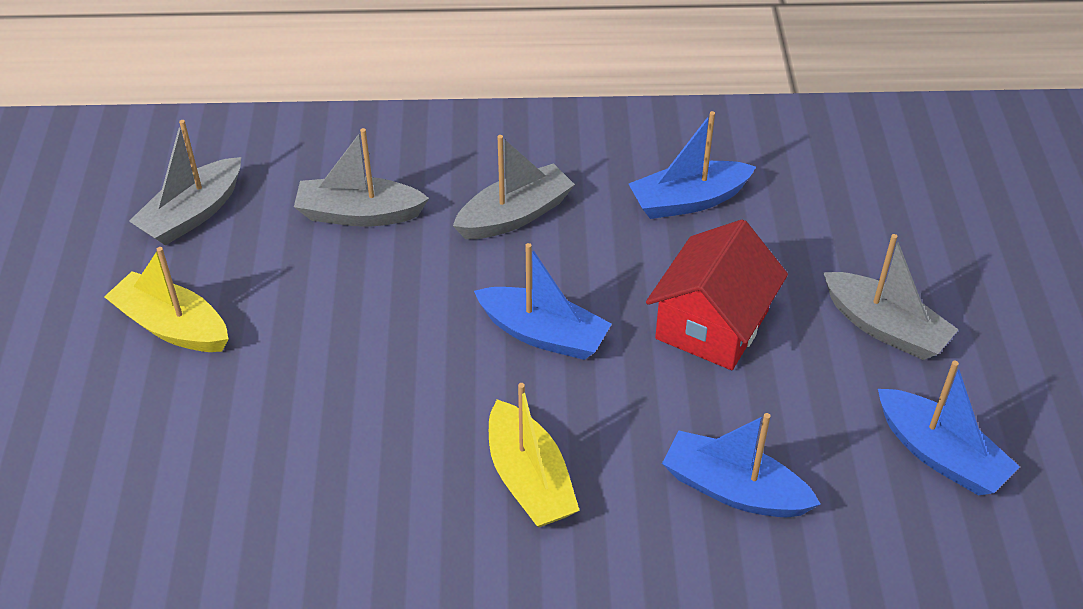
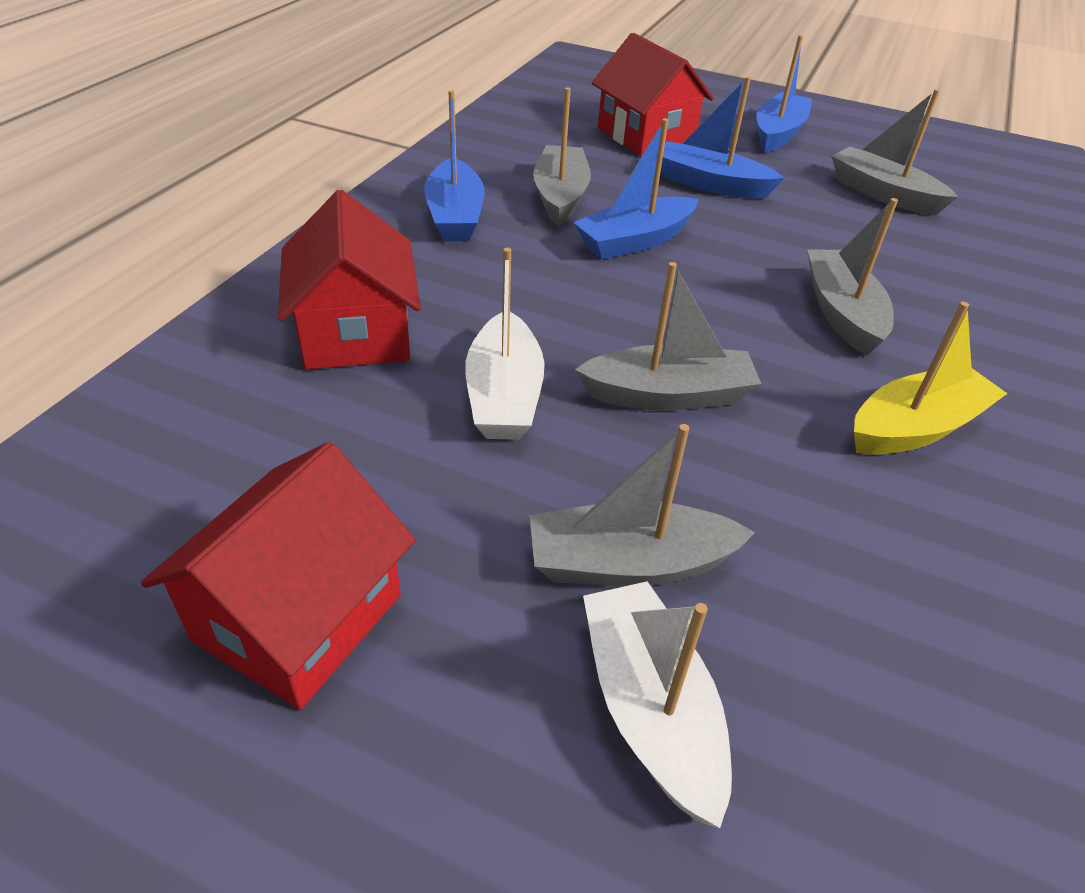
grey boat: 4 -> 5
red house: 1 -> 3
white boat: 0 -> 2
yellow boat: 2 -> 1

